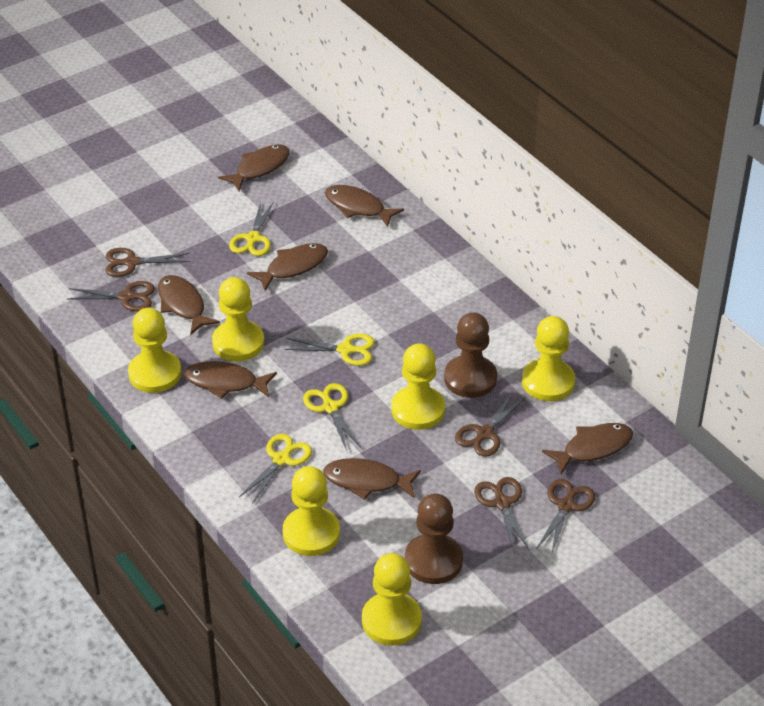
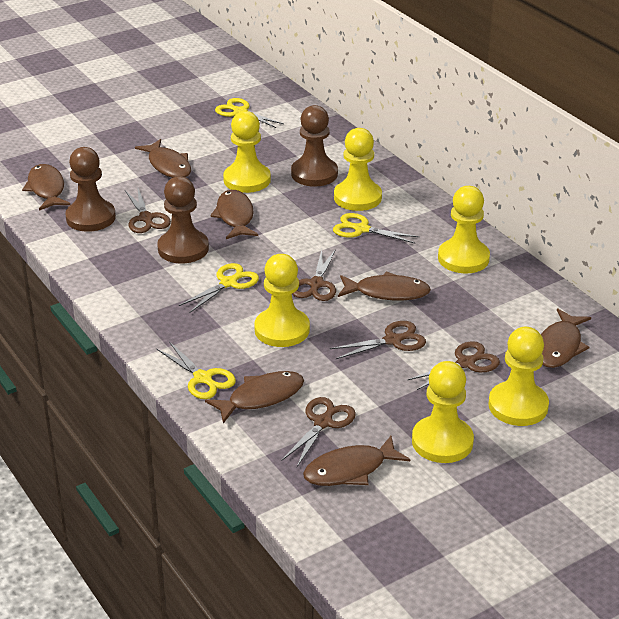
brown pawn: 2 -> 3

